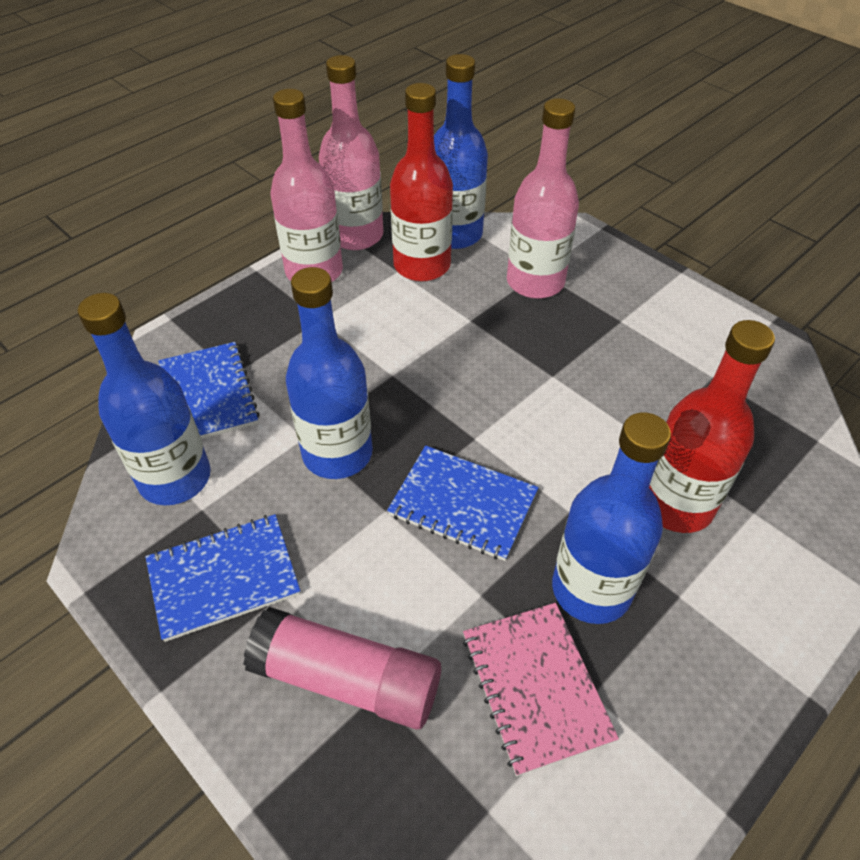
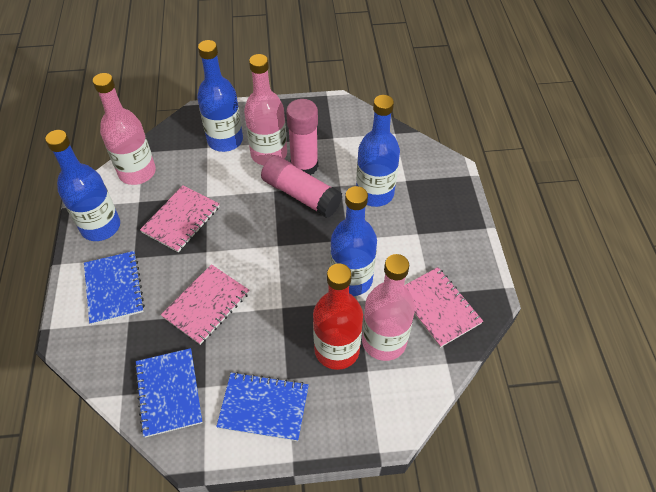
pink glue stick: 1 -> 2
pink notebook: 1 -> 3
red bottle: 2 -> 1

